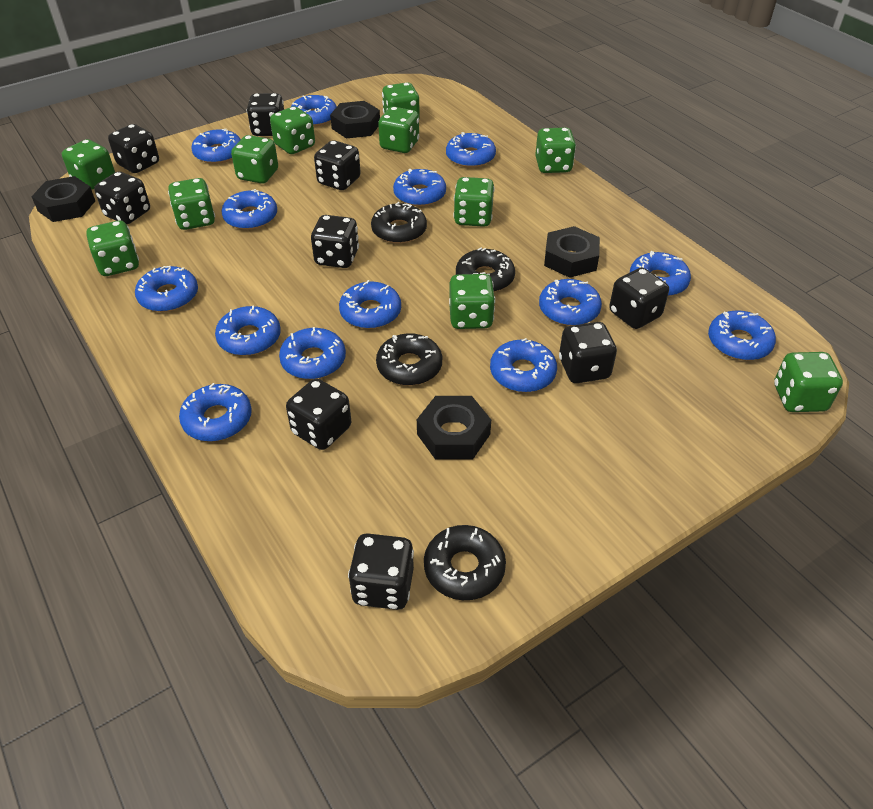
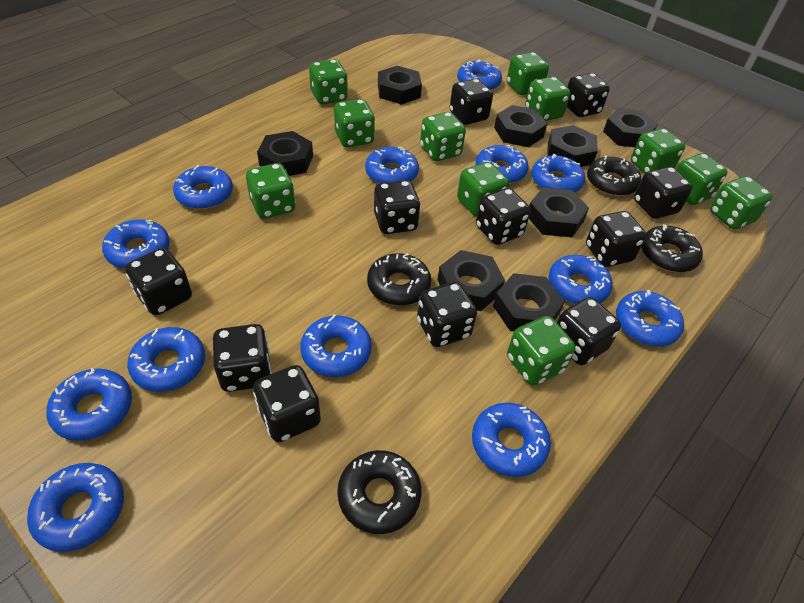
black dice: 9 -> 11
black nut: 4 -> 8
blue donut: 14 -> 13

